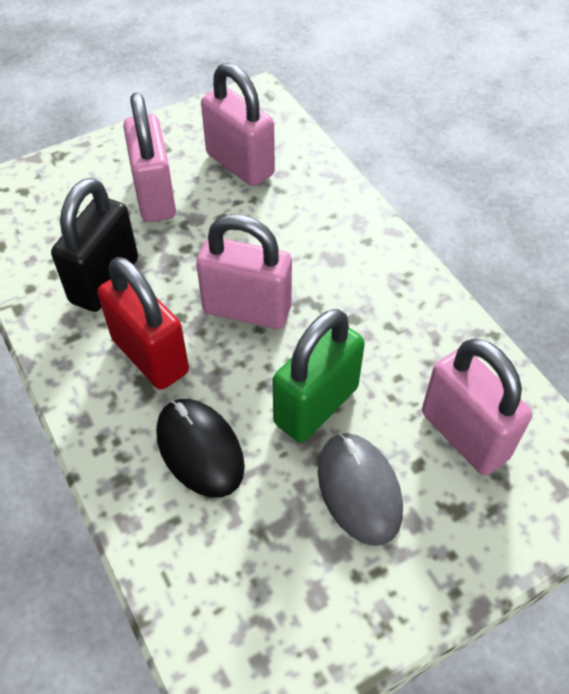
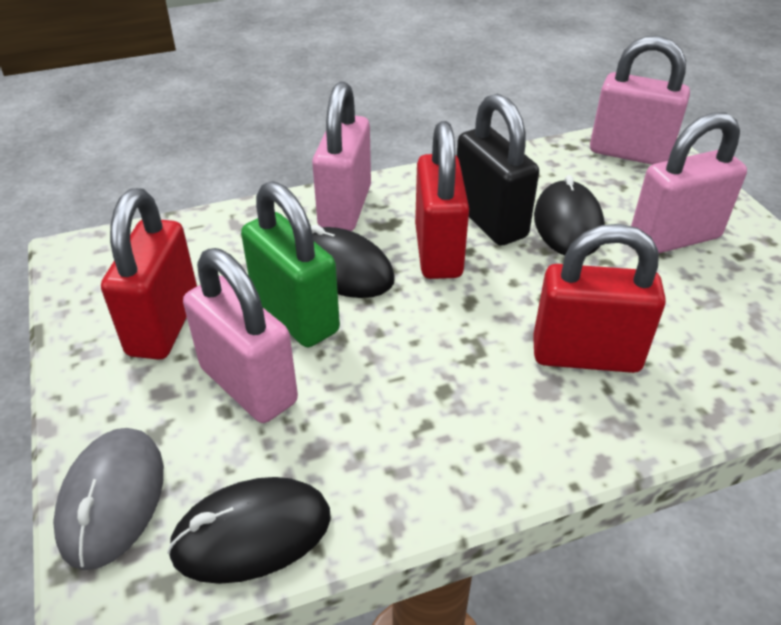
black mouse: 1 -> 3
red padlock: 1 -> 3

